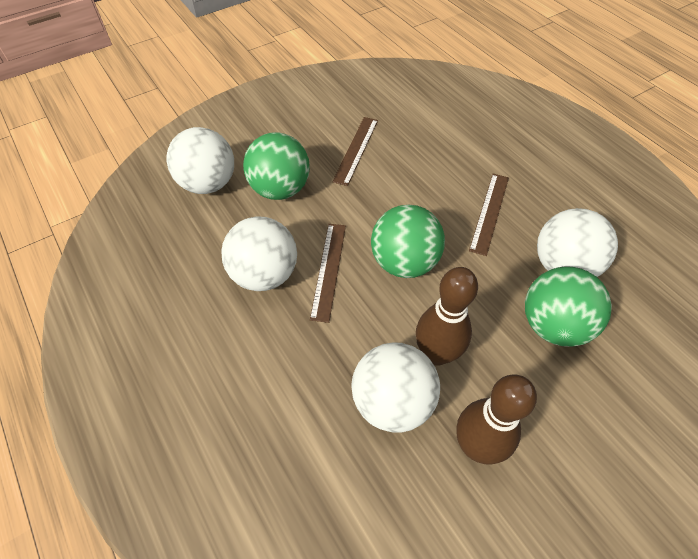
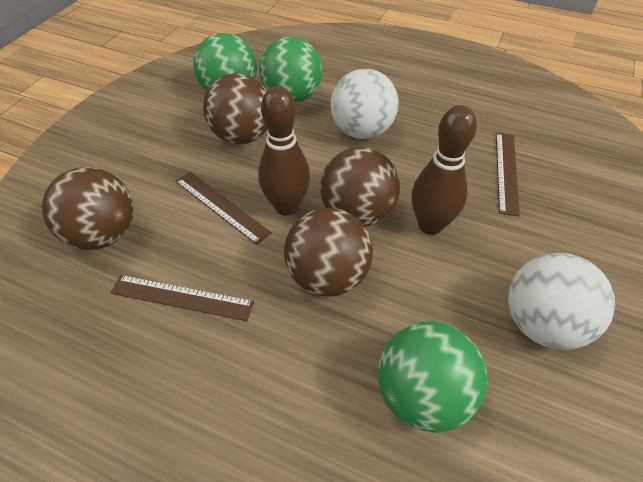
brown ball: 0 -> 4
white ball: 4 -> 2

